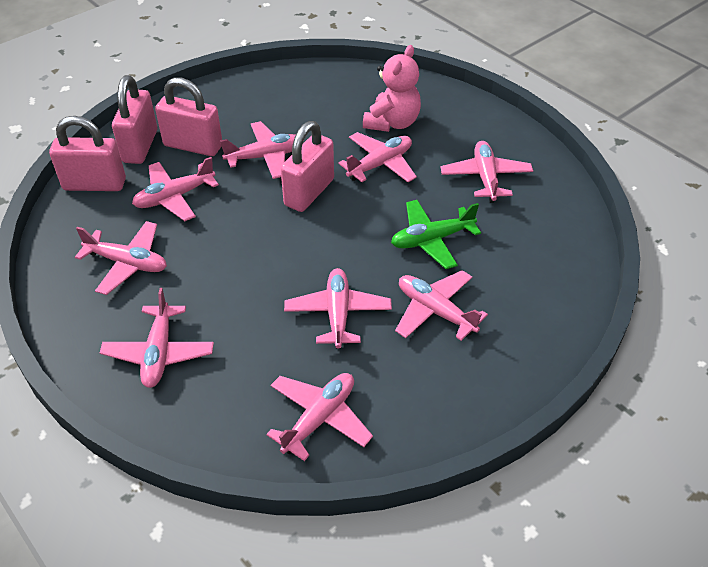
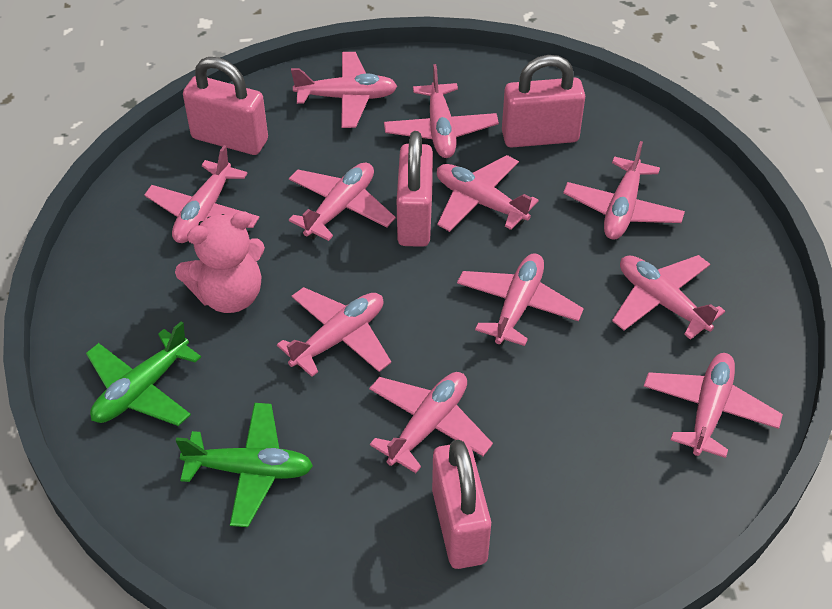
green plane: 1 -> 2
pink plane: 9 -> 11

